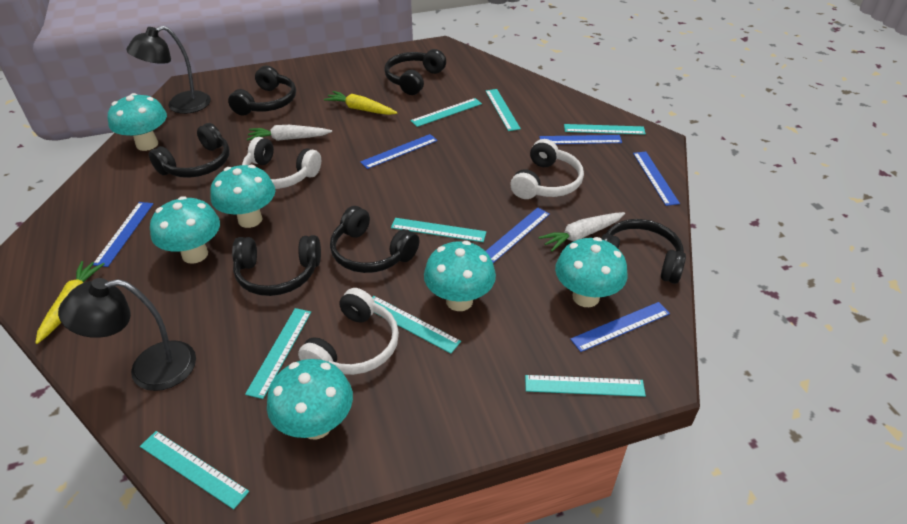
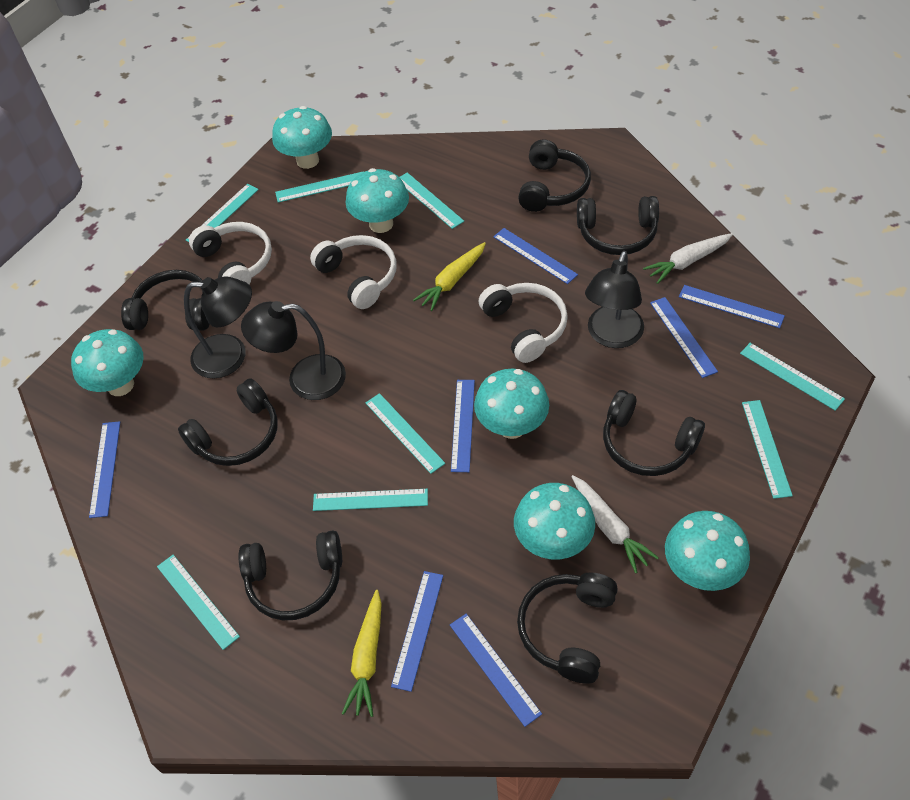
black headphones: 6 -> 7
black lamp: 2 -> 3
blue ruler: 6 -> 7

